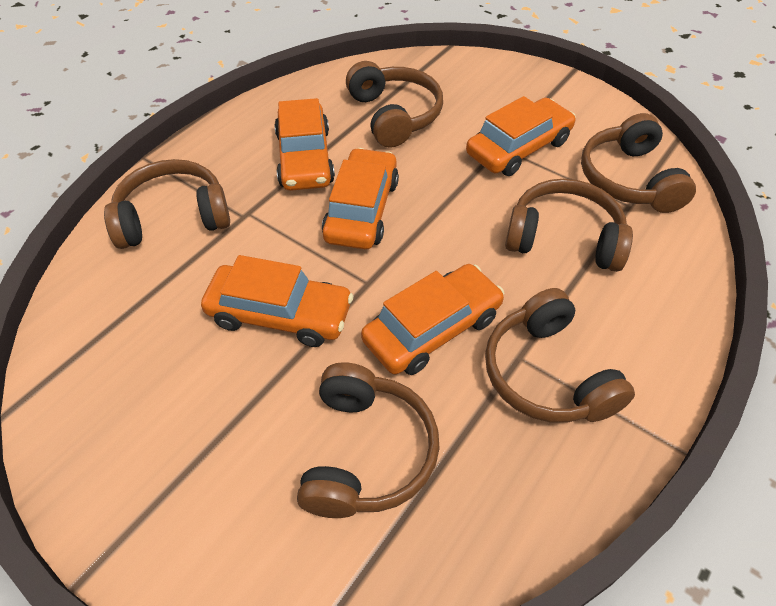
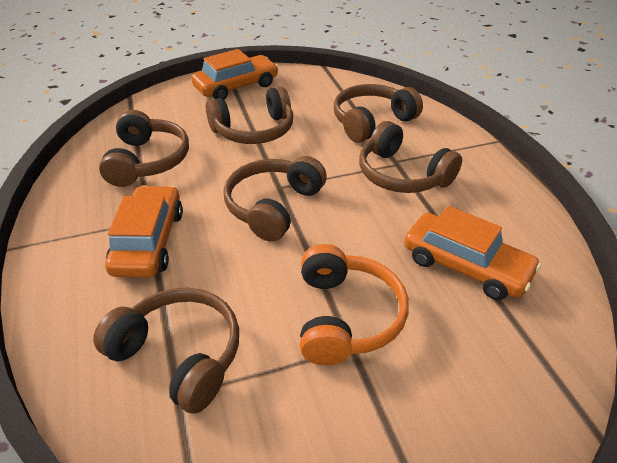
orange car: 5 -> 3
orange headphones: 0 -> 1

